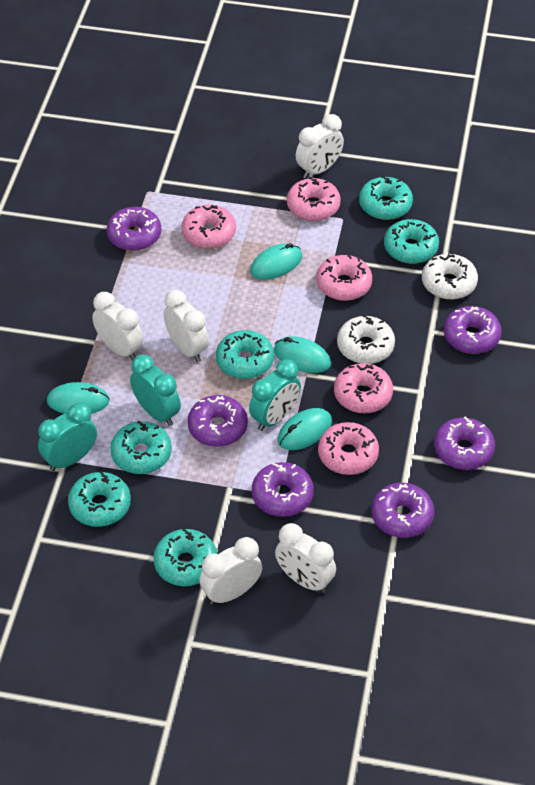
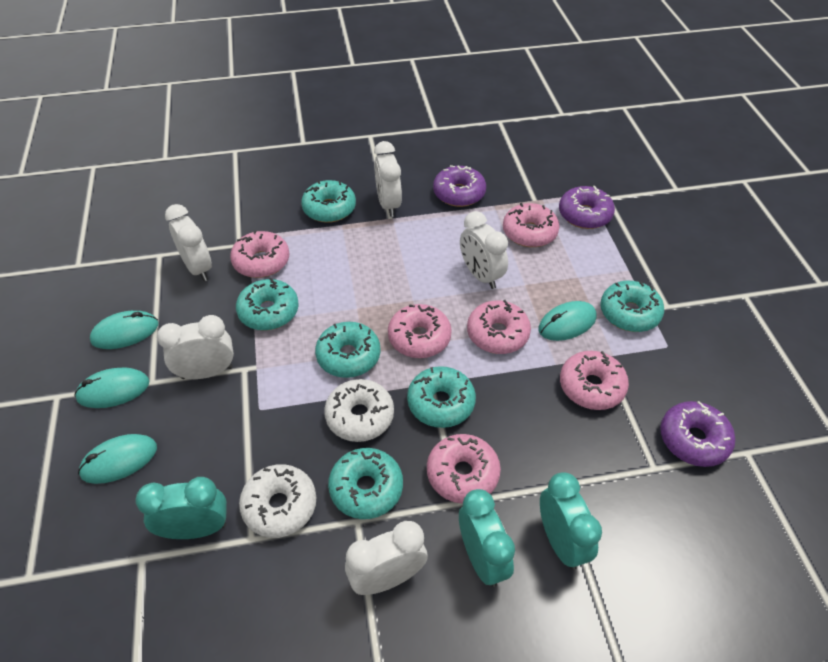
pink donut: 5 -> 6
purple donut: 6 -> 3

